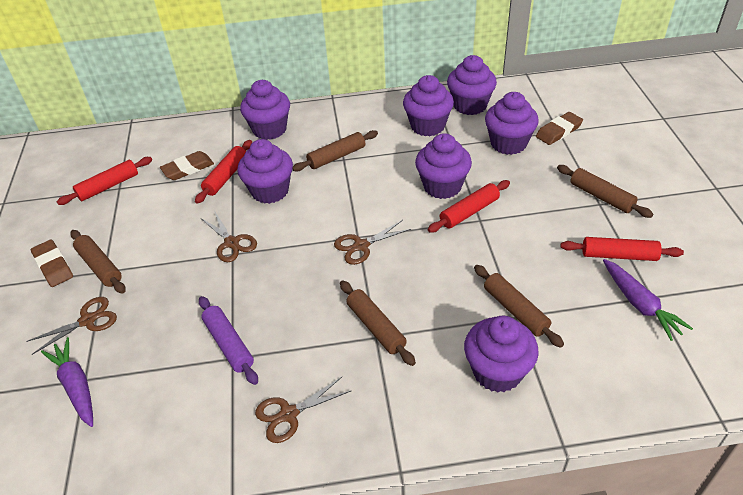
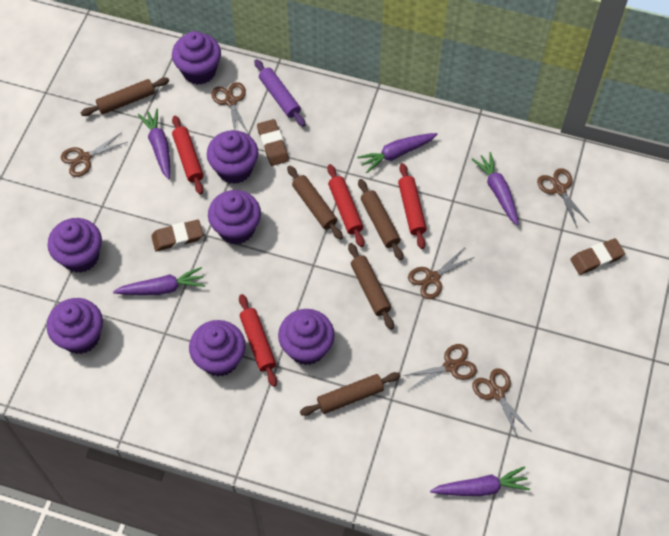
brown scissors: 4 -> 6
purple carrot: 2 -> 5

